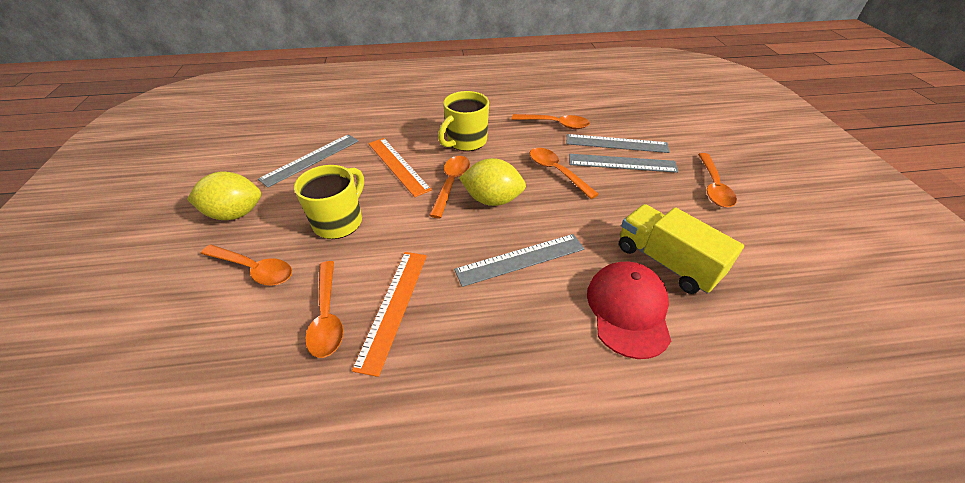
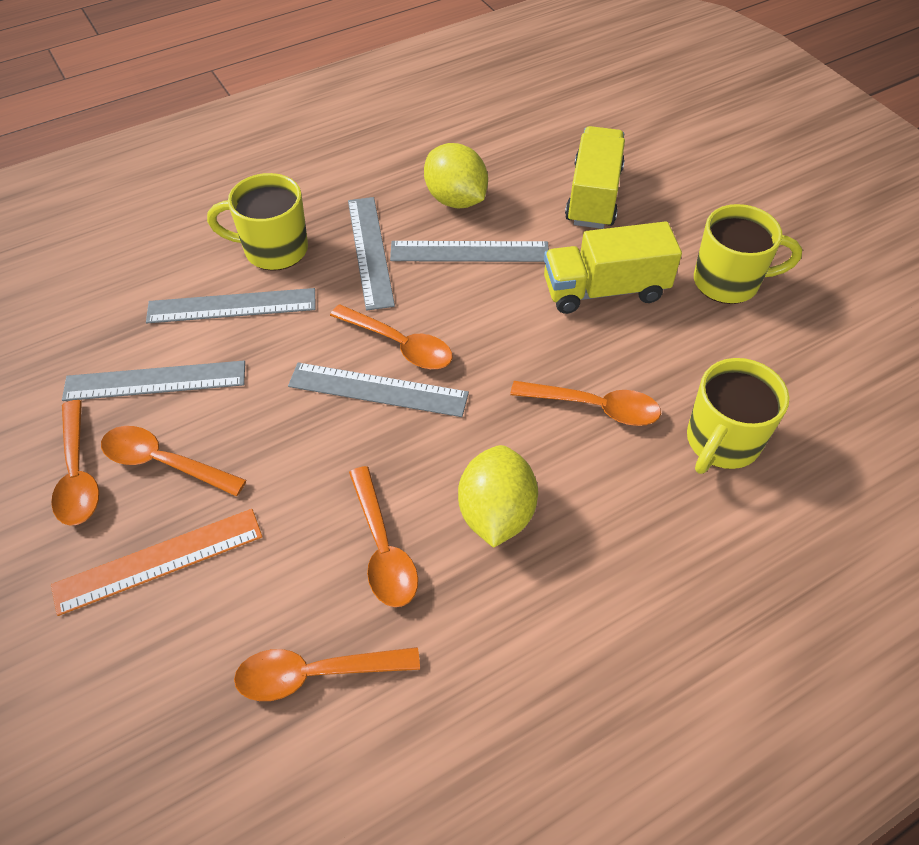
grey ruler: 4 -> 5
orange ruler: 2 -> 1
red cap: 1 -> 0
yellow mug: 2 -> 3
yellow truck: 1 -> 2

